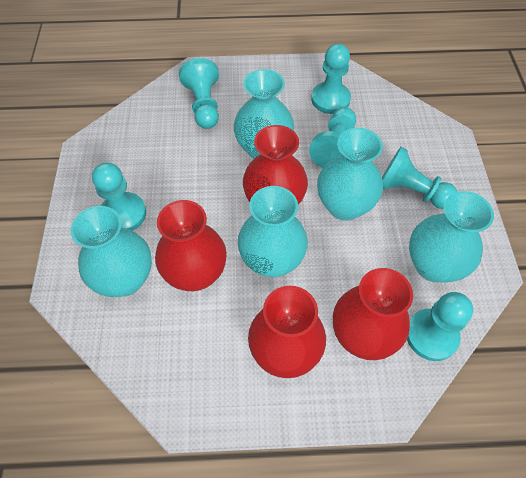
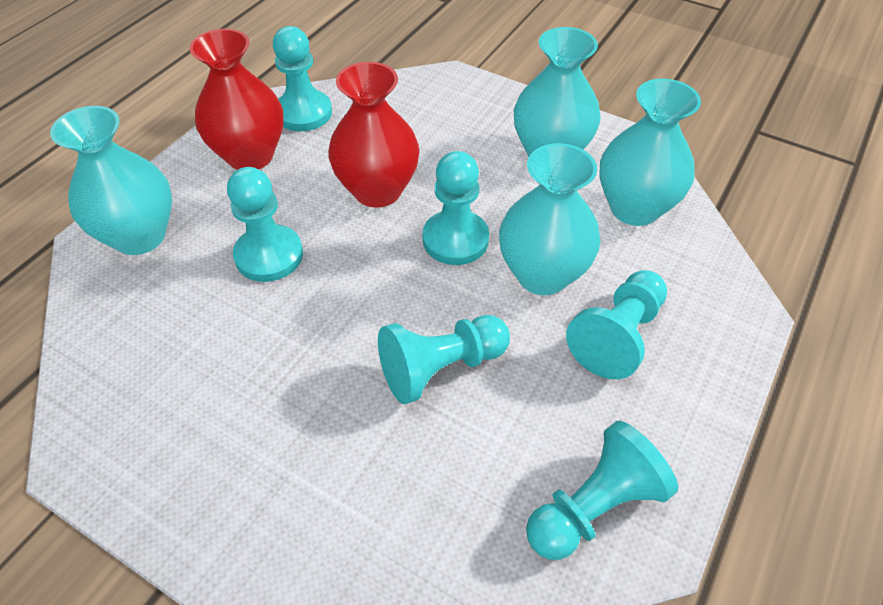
red vase: 4 -> 2
turquoise vase: 5 -> 4

